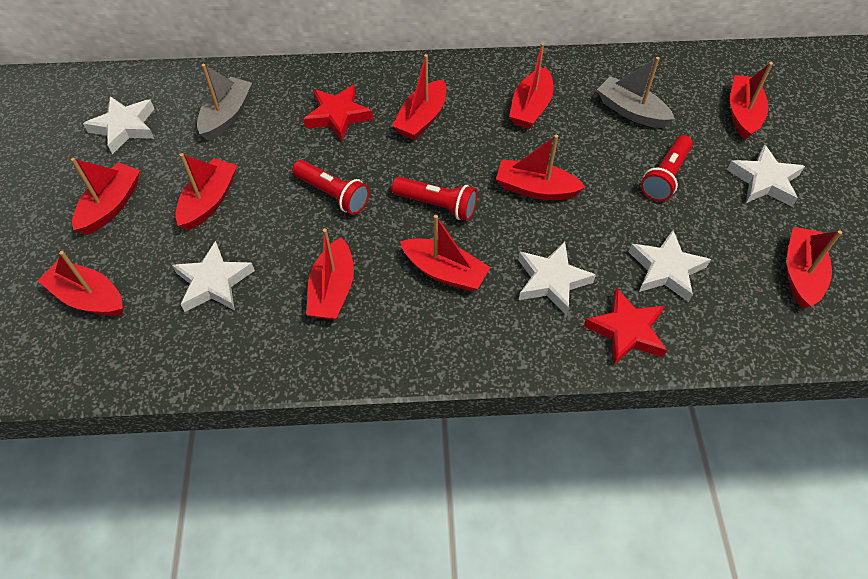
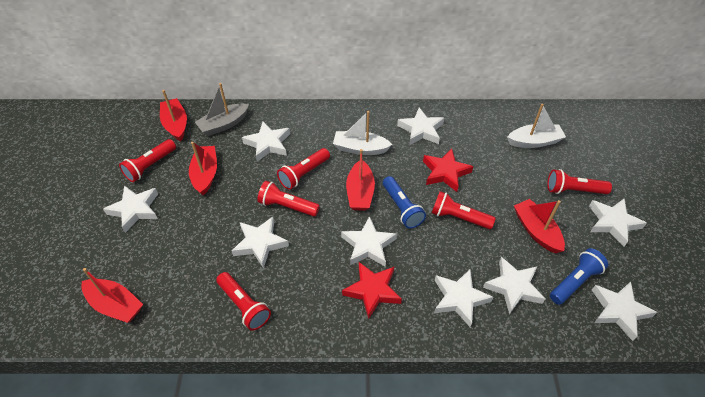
blue flashlight: 0 -> 2
grey boat: 2 -> 1
red boat: 10 -> 5
red flashlight: 3 -> 6
white boat: 0 -> 2
white star: 5 -> 9

